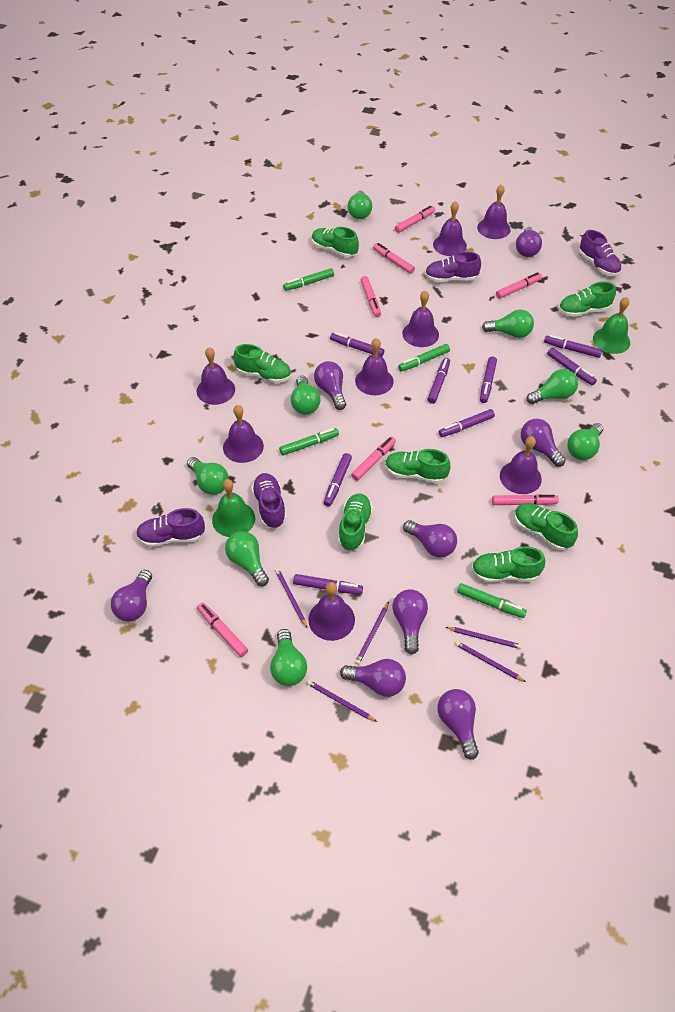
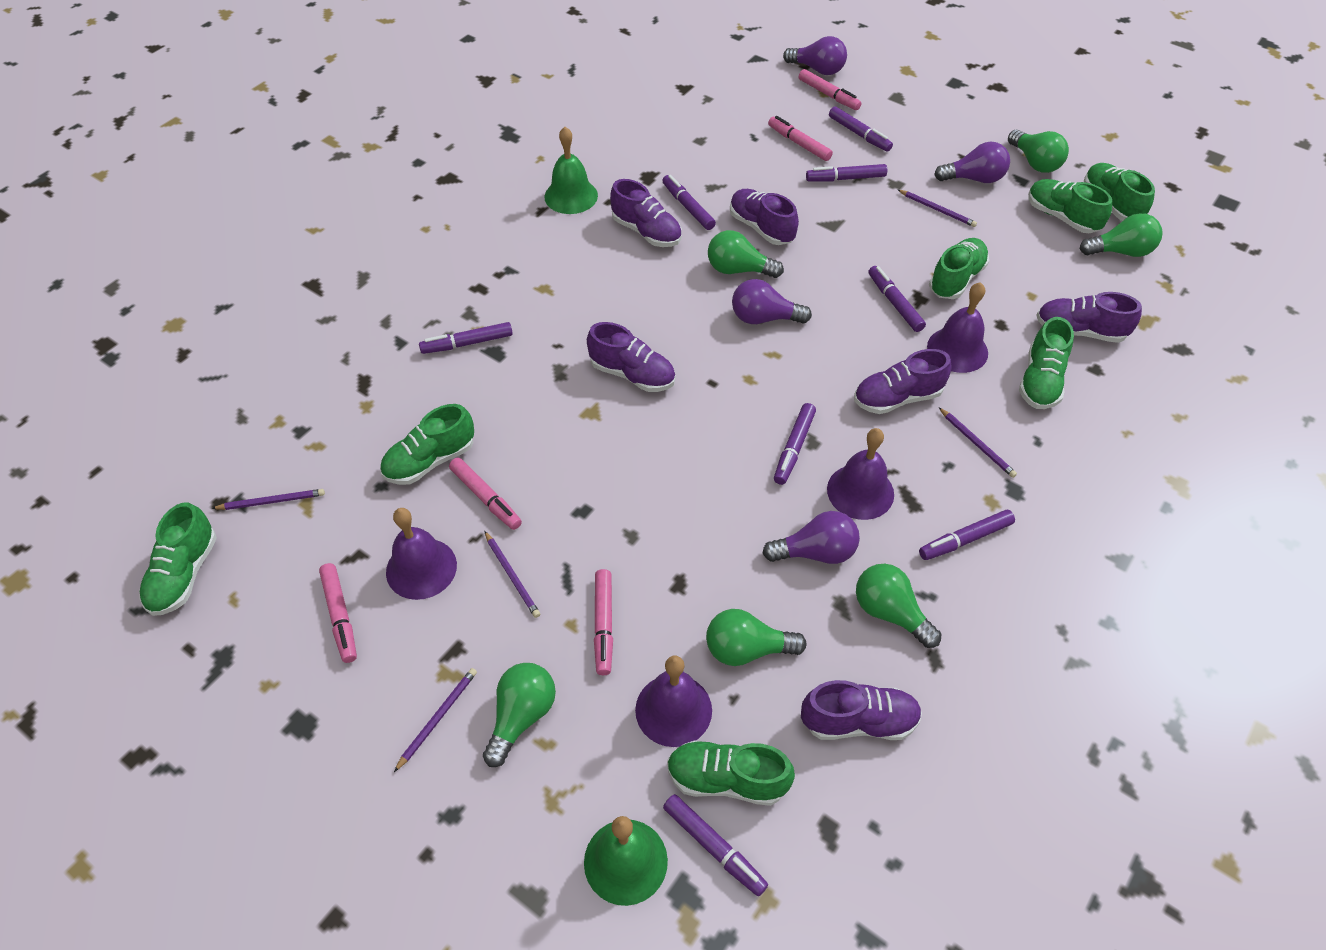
green light bulb: 8 -> 6
green marker: 4 -> 0
pink marker: 7 -> 5
purple bell: 8 -> 4
purple light bulb: 8 -> 4
purple shoe: 4 -> 6

